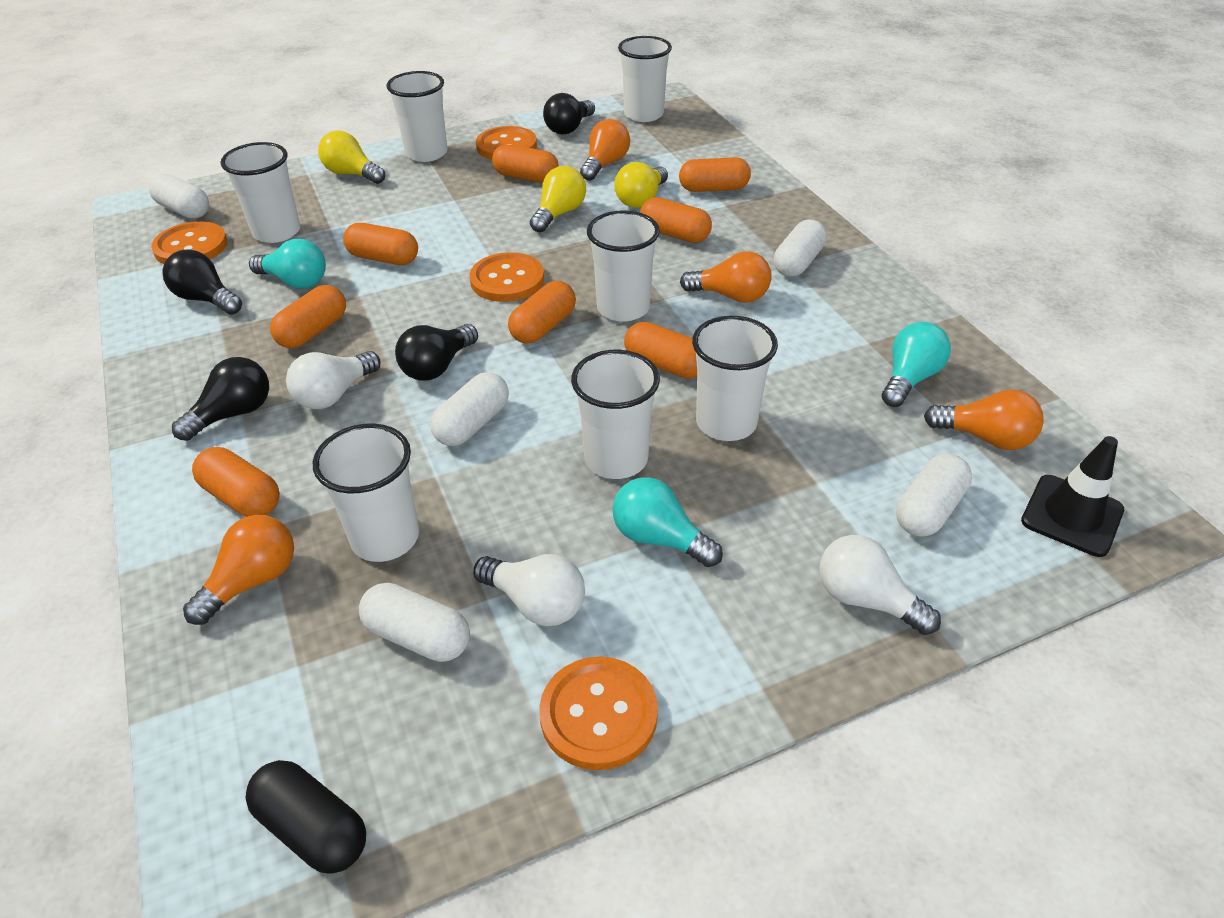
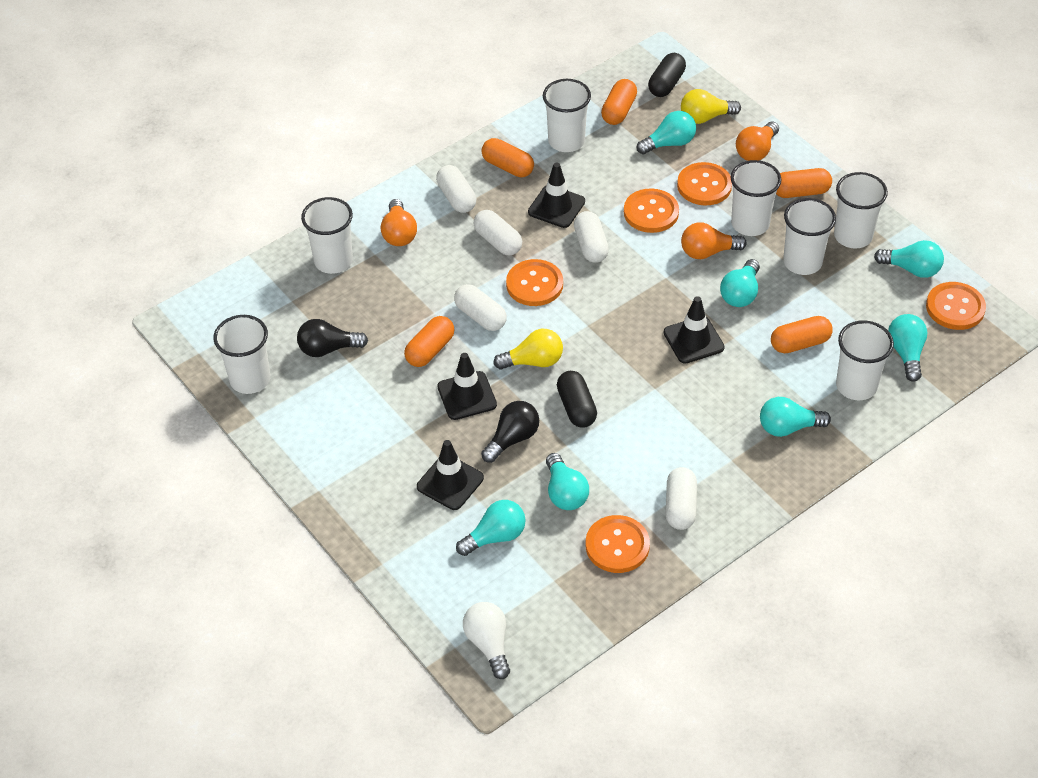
black capsule: 1 -> 2
black light bulb: 4 -> 2
black traffic cone: 1 -> 4
orange button: 4 -> 5
orange capsule: 8 -> 5
orange light bulb: 4 -> 3
turquoise light bulb: 3 -> 7
white light bulb: 3 -> 1
yellow light bulb: 3 -> 2

